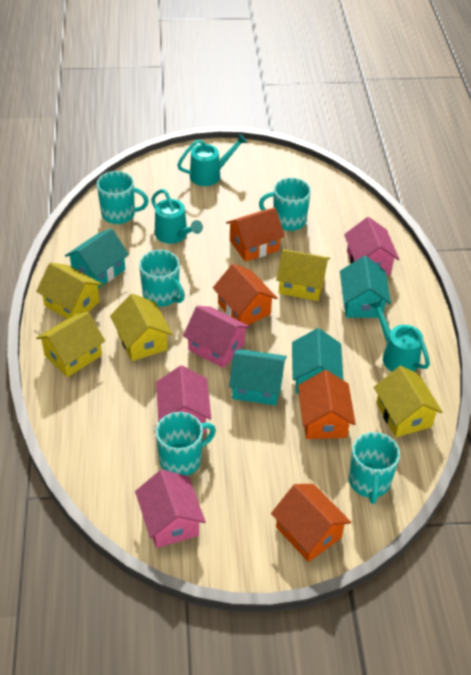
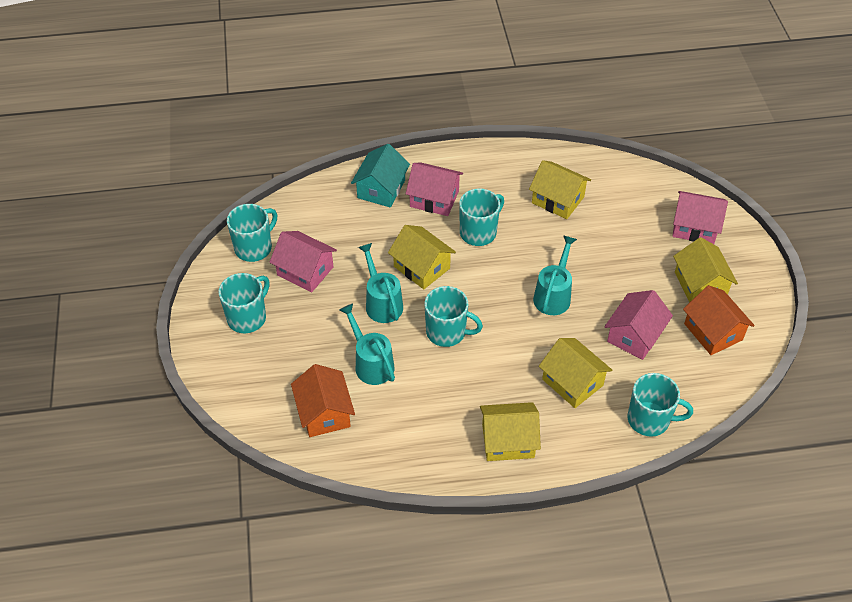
orange house: 4 -> 2
turquoise house: 4 -> 1

